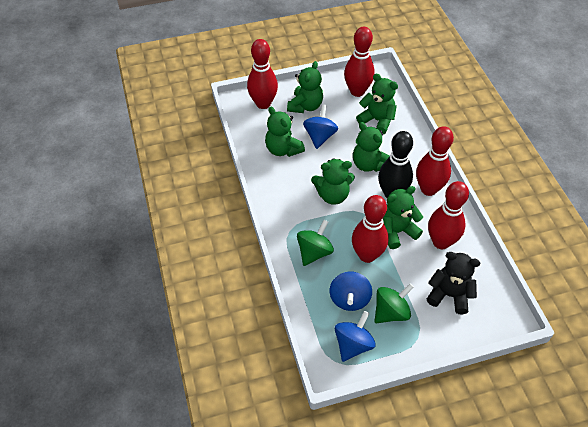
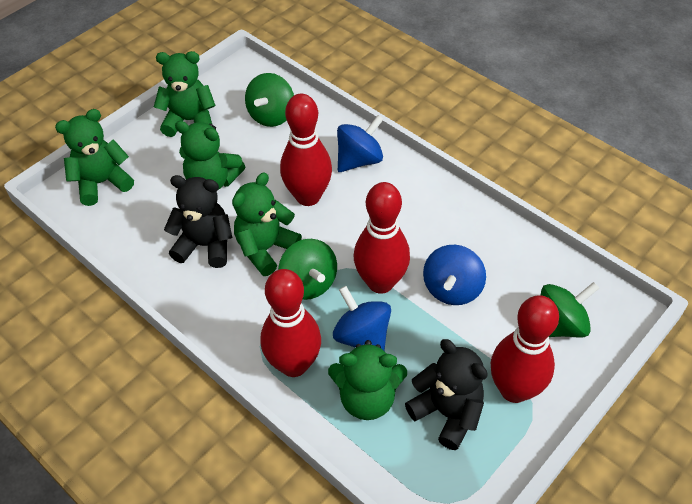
black bowling pin: 1 -> 0
black teddy bear: 1 -> 2
green spinning top: 2 -> 3
green teddy bear: 6 -> 5
red bowling pin: 5 -> 4

